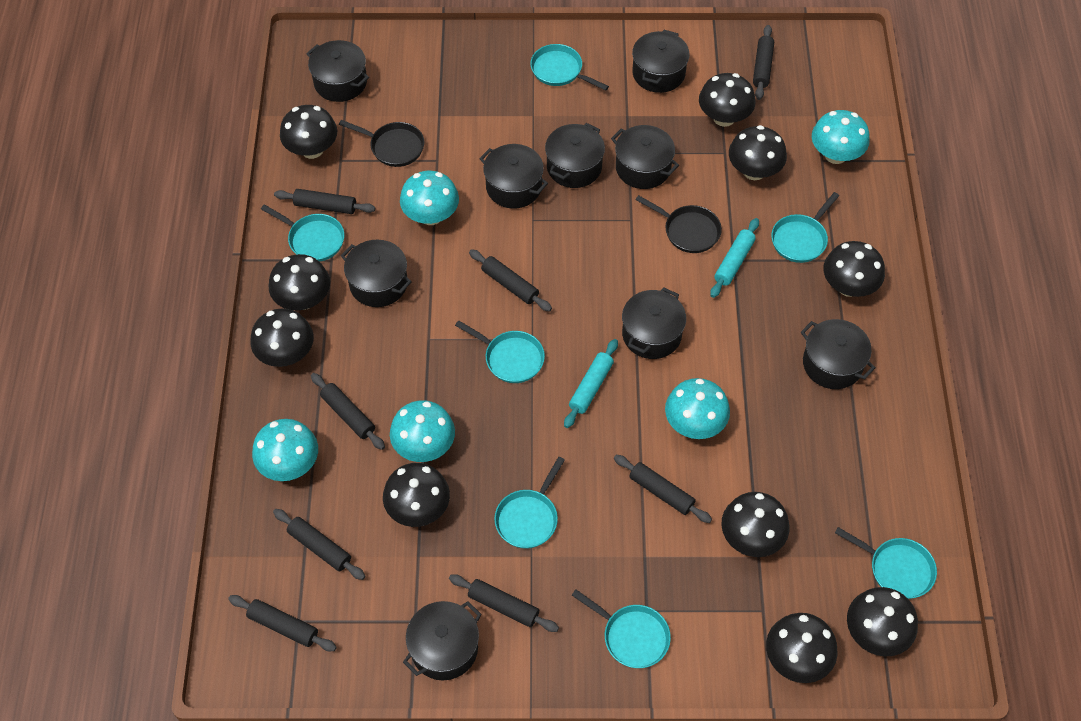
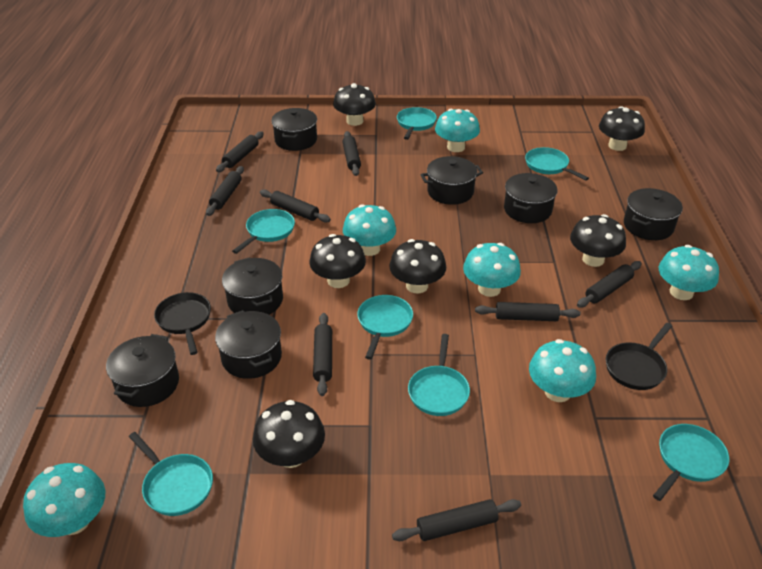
black mushroom: 10 -> 6
black pot: 9 -> 7
turquoise mushroom: 5 -> 6
turquoise rolling pin: 2 -> 0

